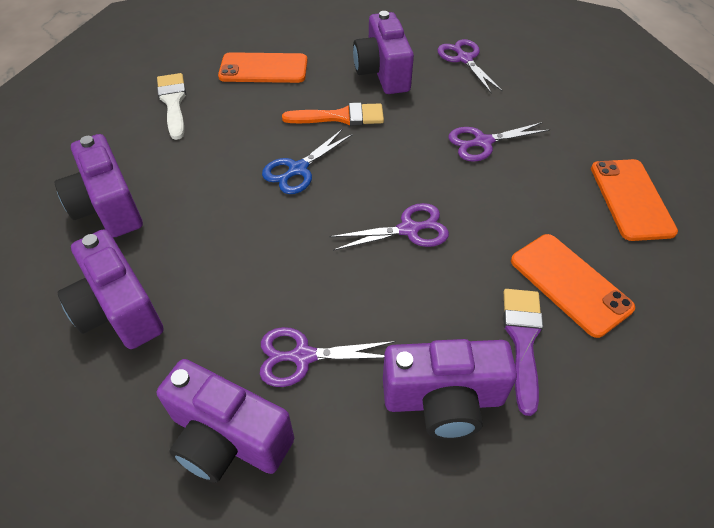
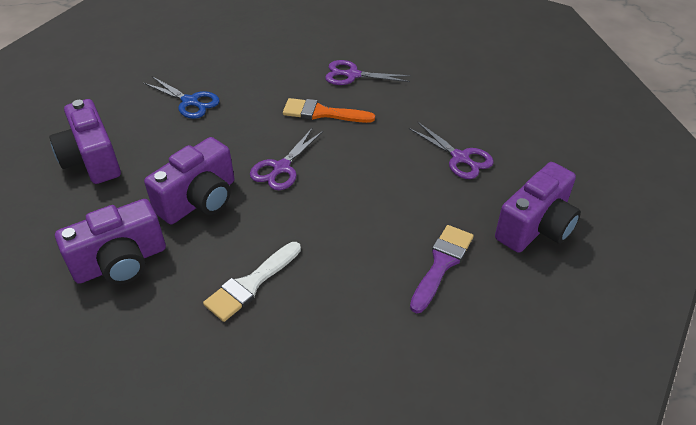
orange phone: 3 -> 0
purple camera: 5 -> 4
purple scissors: 4 -> 3

